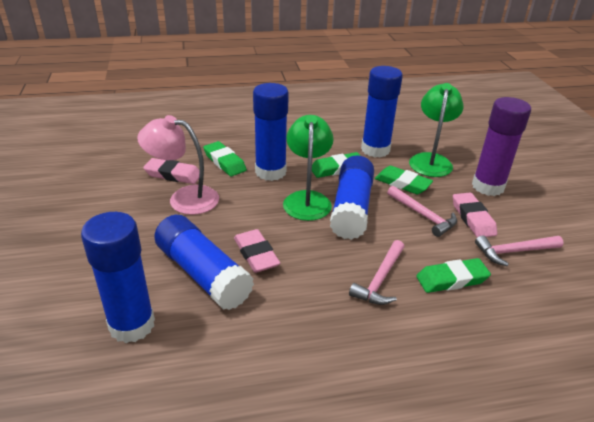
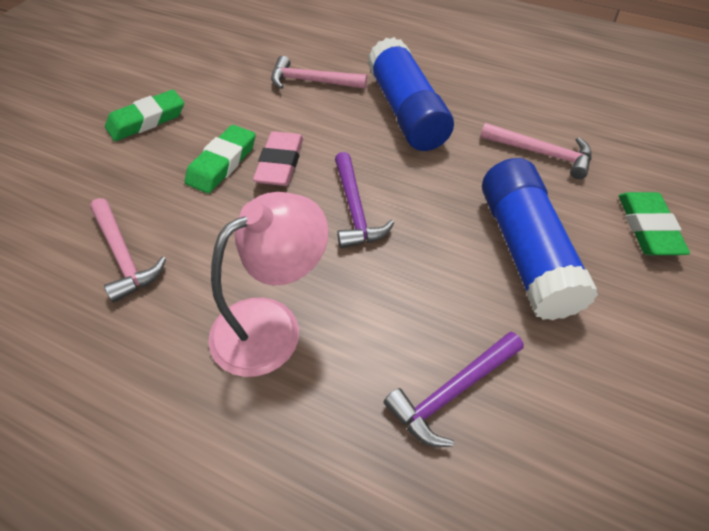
blue glue stick: 5 -> 2
green eraser: 4 -> 3
green lamp: 2 -> 0
pink eraser: 3 -> 1
purple glue stick: 1 -> 0
purple hammer: 0 -> 2

